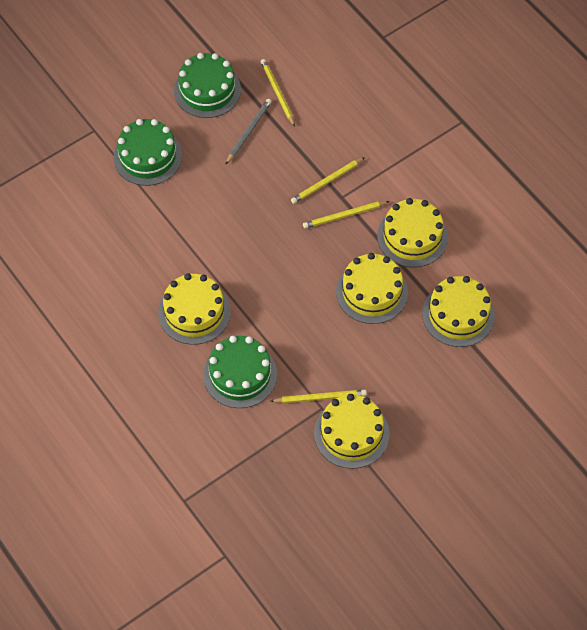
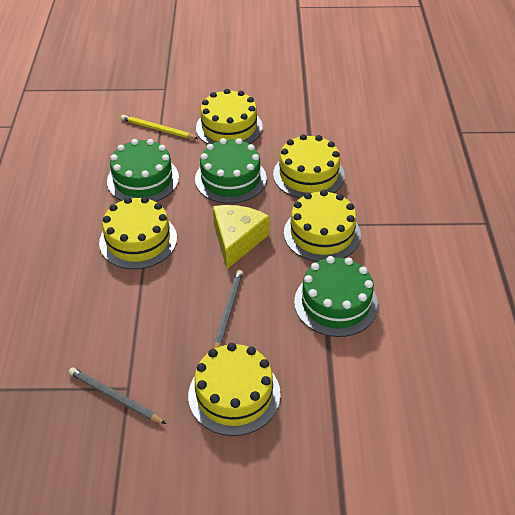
grey pencil: 1 -> 2
yellow cheese: 0 -> 1
yellow pencil: 4 -> 1

